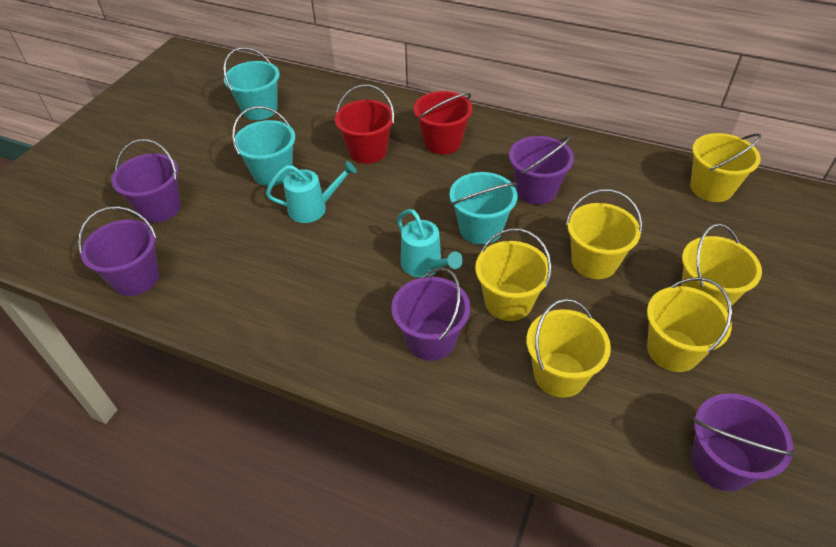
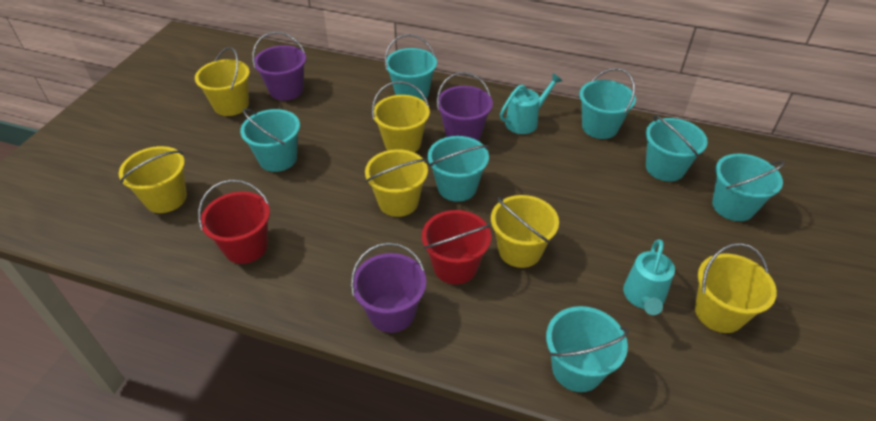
purple bucket: 5 -> 3
turquoise bucket: 3 -> 7

